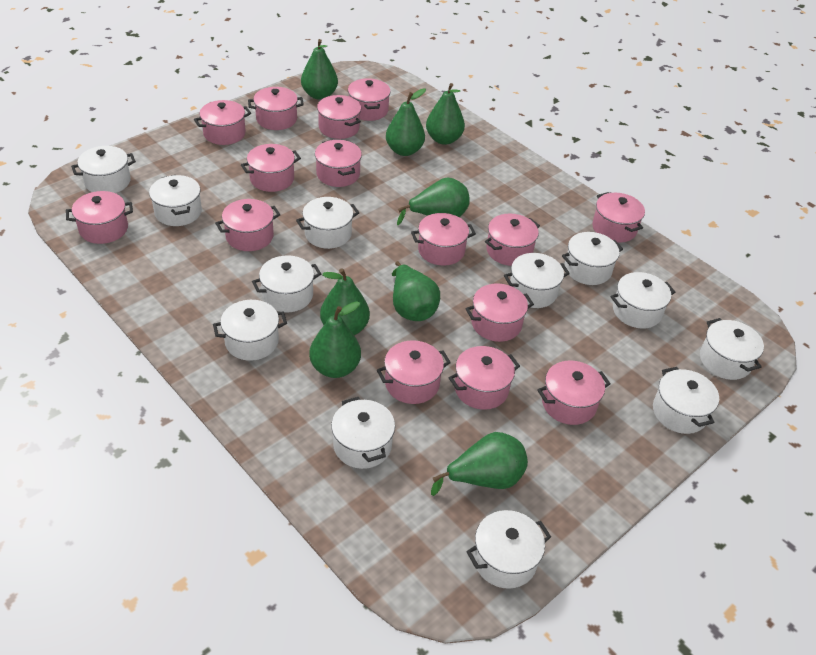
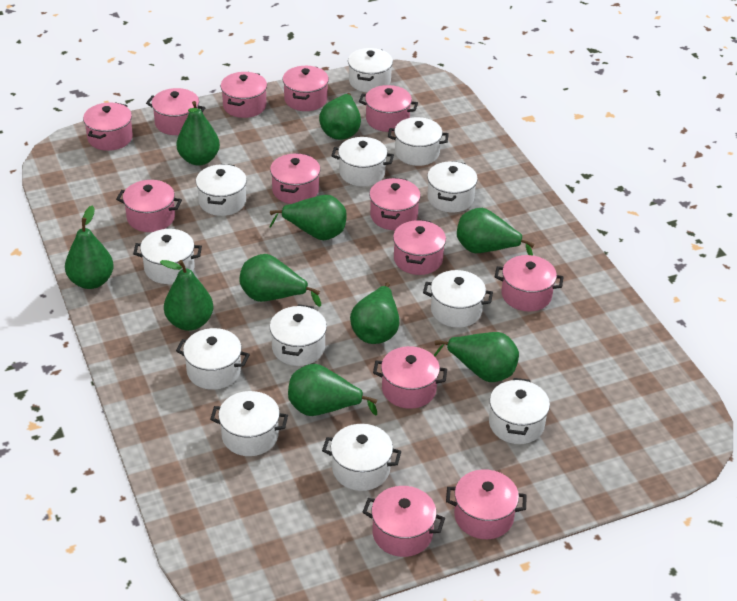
green pear: 8 -> 10
pink pot: 15 -> 13

